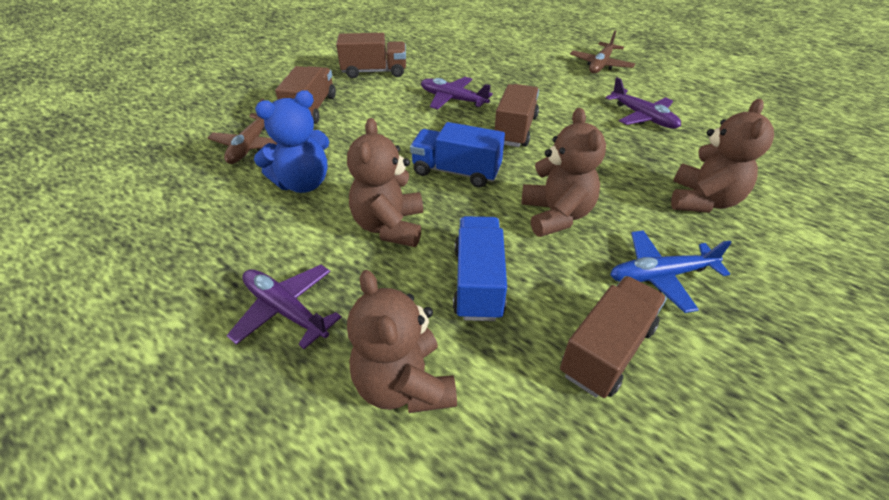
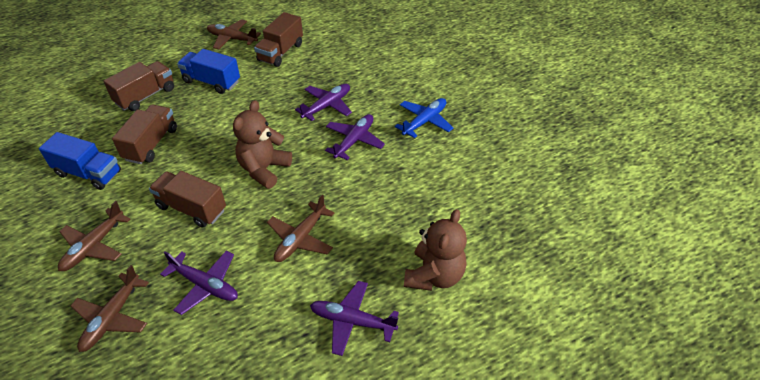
blue teddy bear: 1 -> 0
brown plane: 2 -> 4
brown teddy bear: 4 -> 2
purple plane: 3 -> 4

